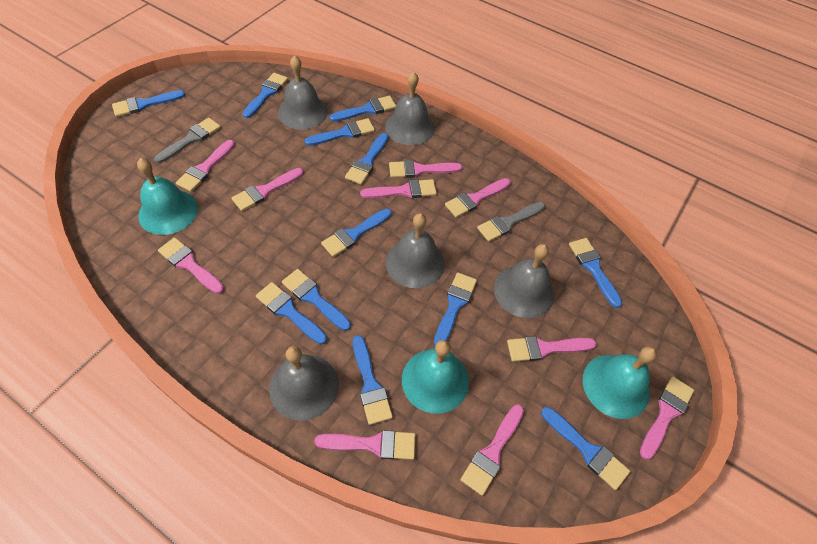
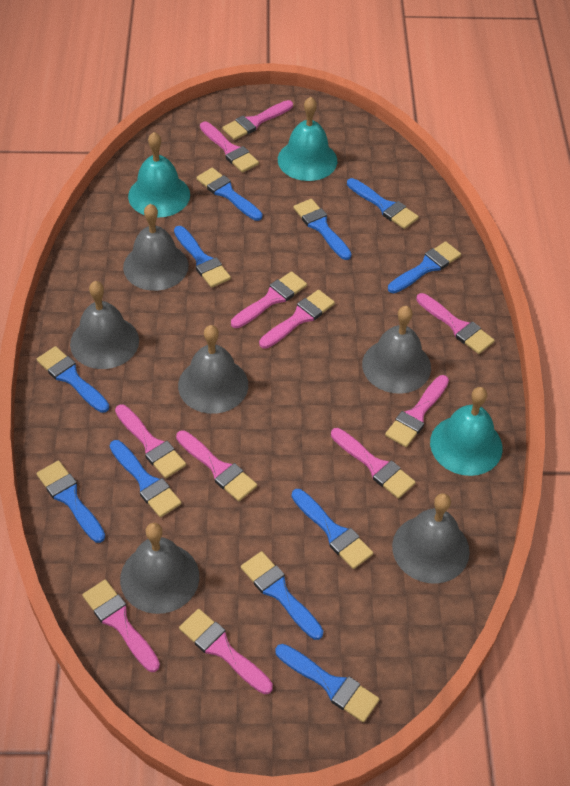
blue brush: 12 -> 11
grey bell: 5 -> 6
grey brush: 2 -> 0
pink brush: 10 -> 11

